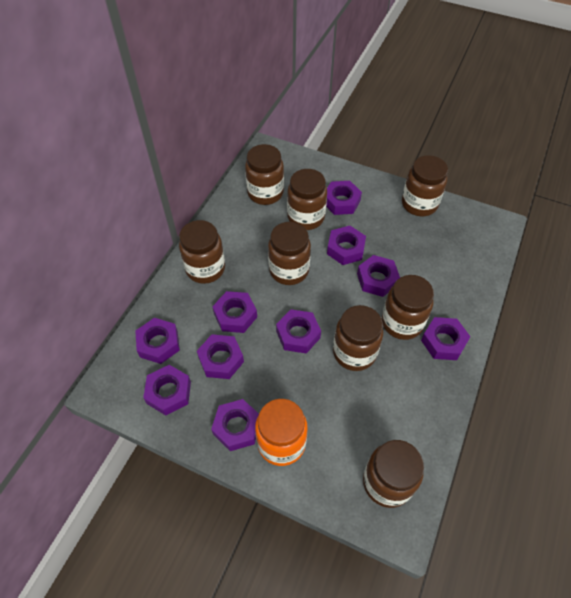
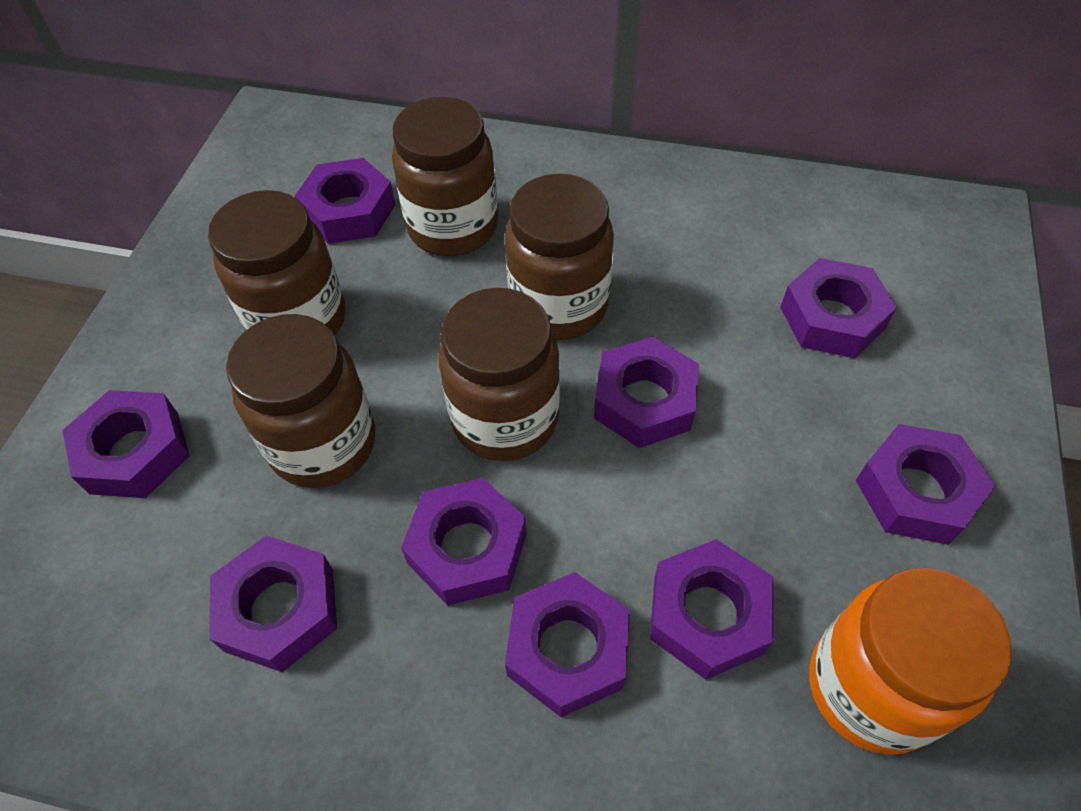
brown jar: 8 -> 5
purple nut: 10 -> 9

